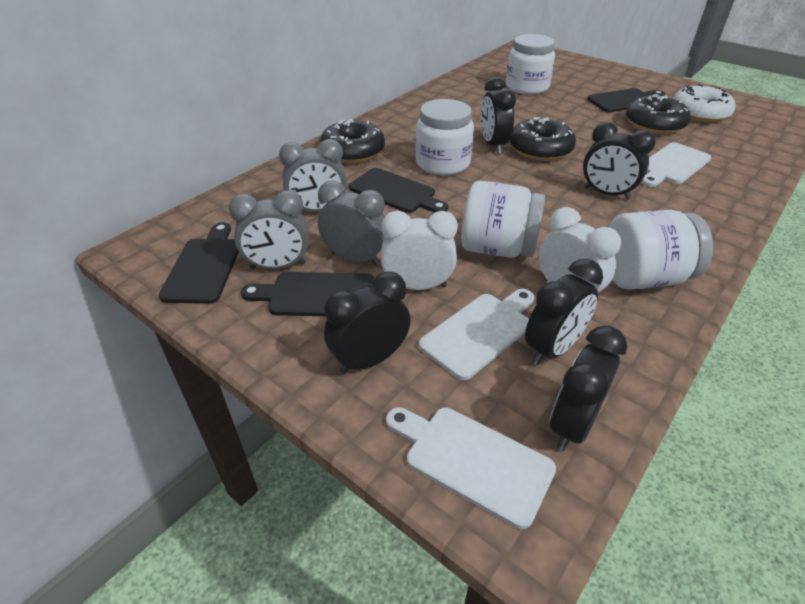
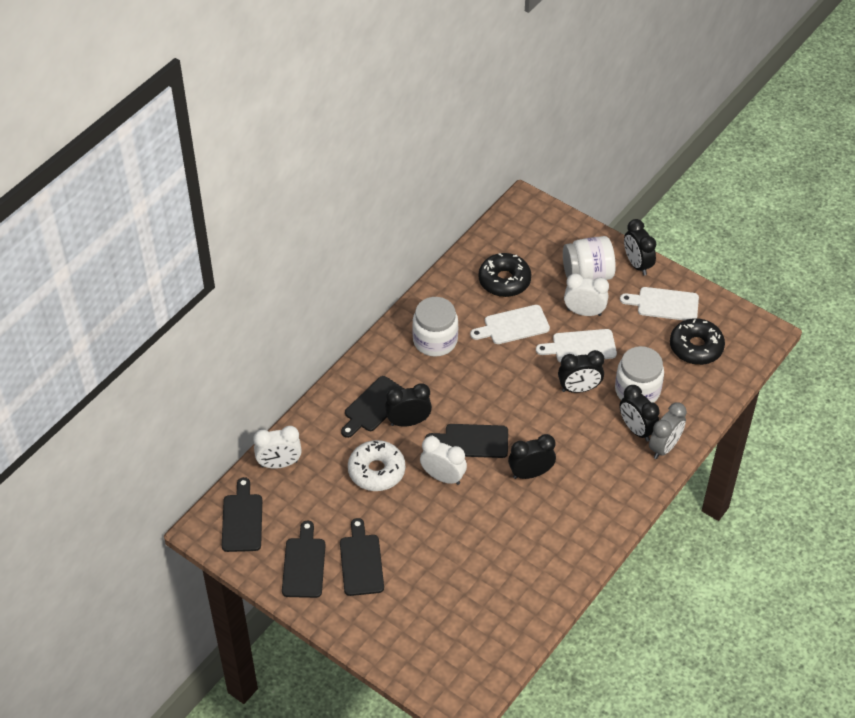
black cutting board: 4 -> 5
black donut: 3 -> 2
grey clock: 3 -> 1
white clock: 2 -> 3
white jar: 4 -> 3

